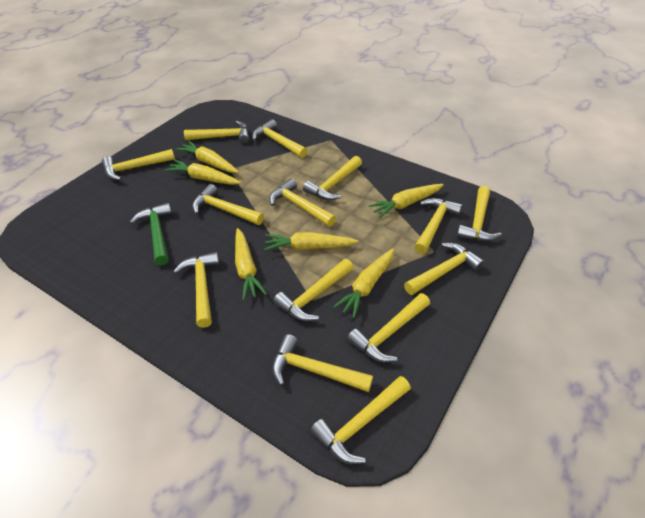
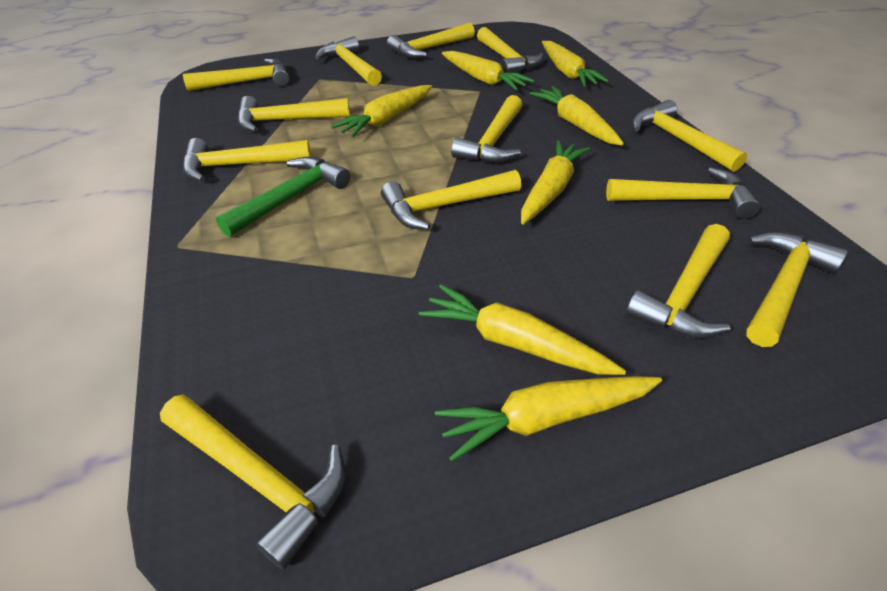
yellow carrot: 6 -> 7
yellow hammer: 14 -> 13

